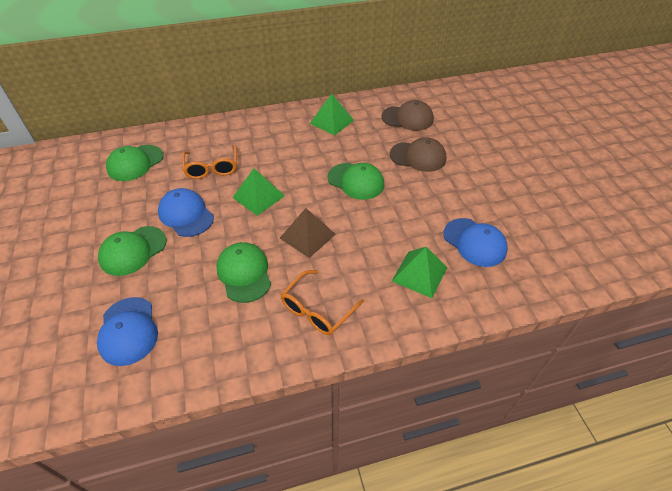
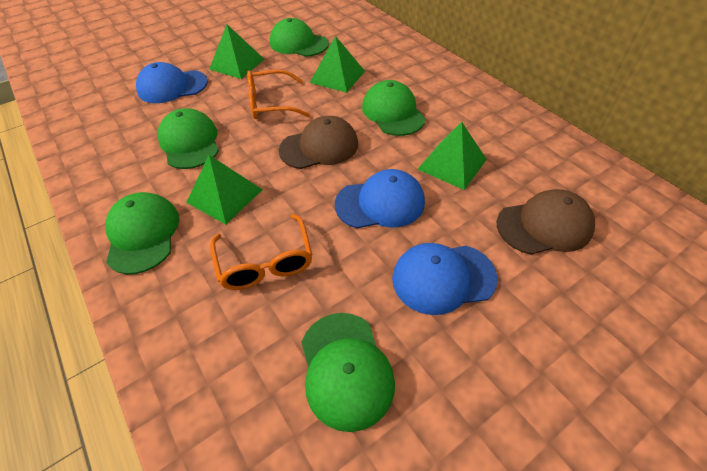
brown pyramid: 1 -> 0
green cap: 4 -> 5
green pyramid: 3 -> 4

